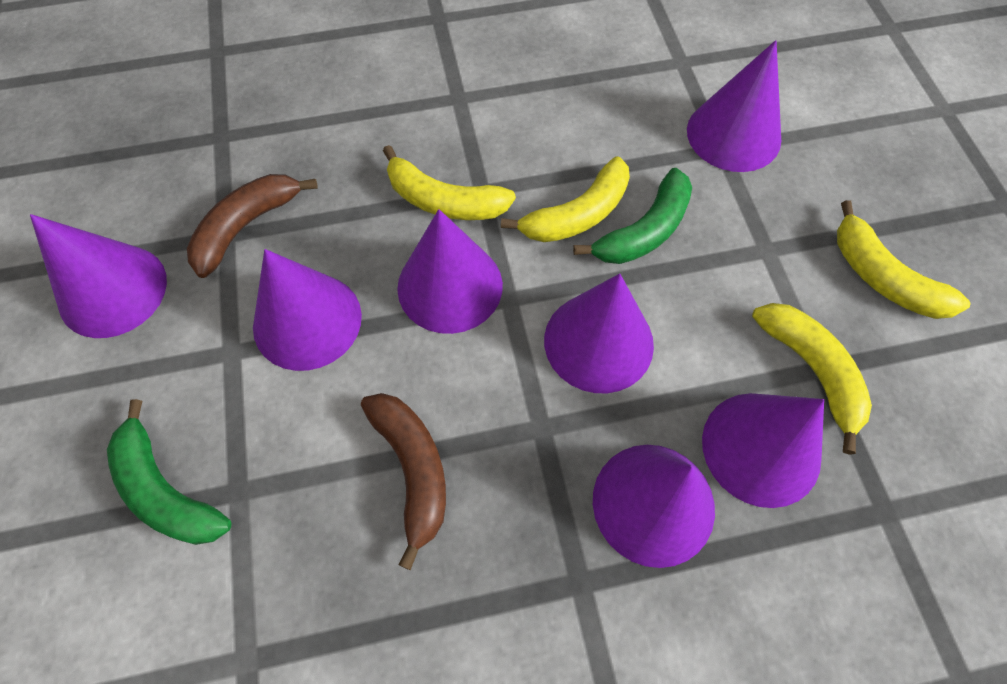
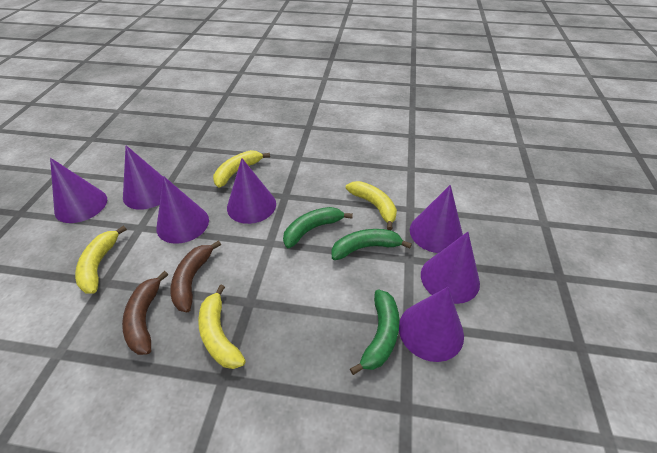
green banana: 2 -> 3

